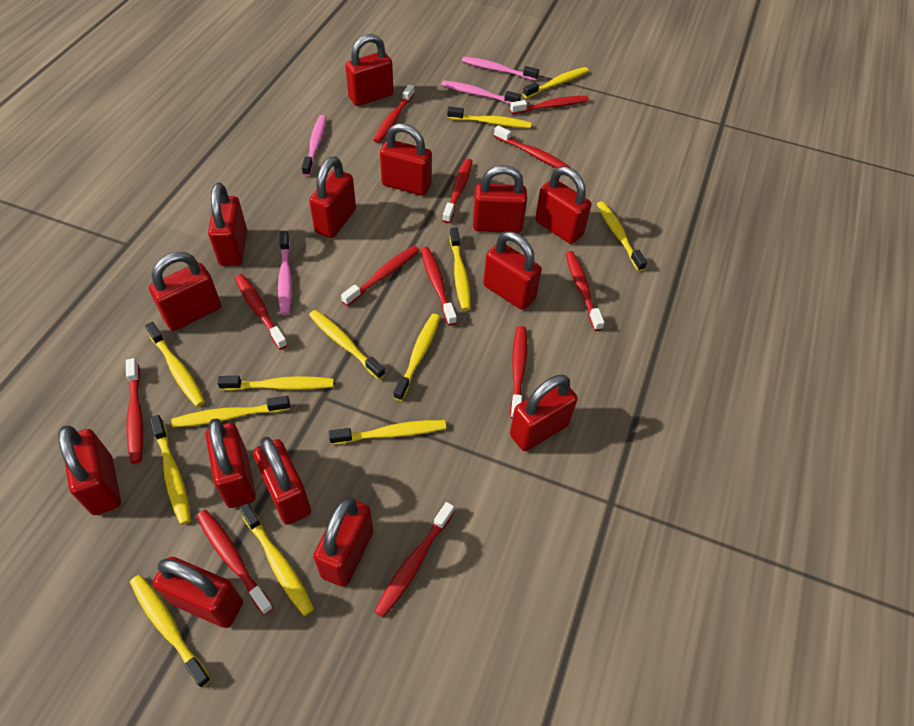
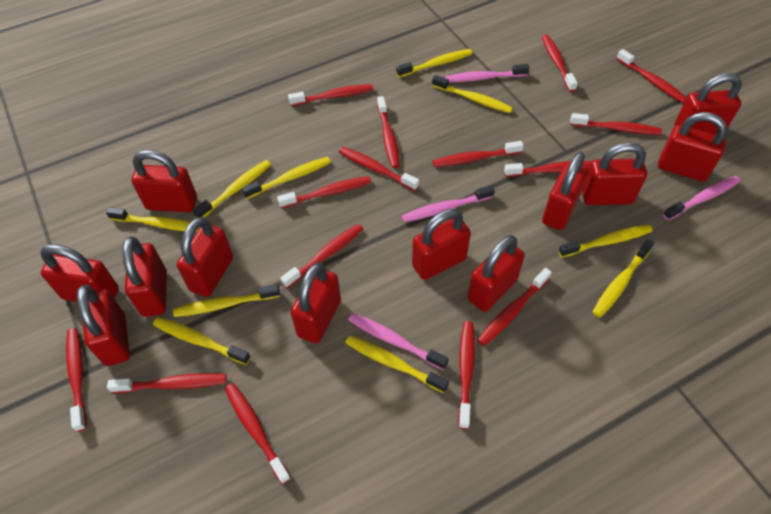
red padlock: 14 -> 12
red toothbrush: 12 -> 15
yellow toothbrush: 13 -> 10

